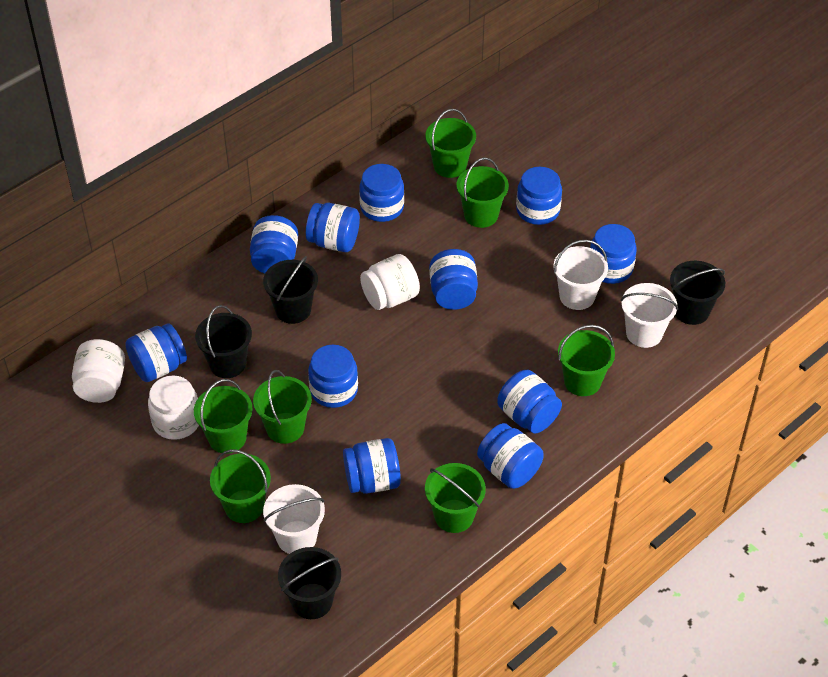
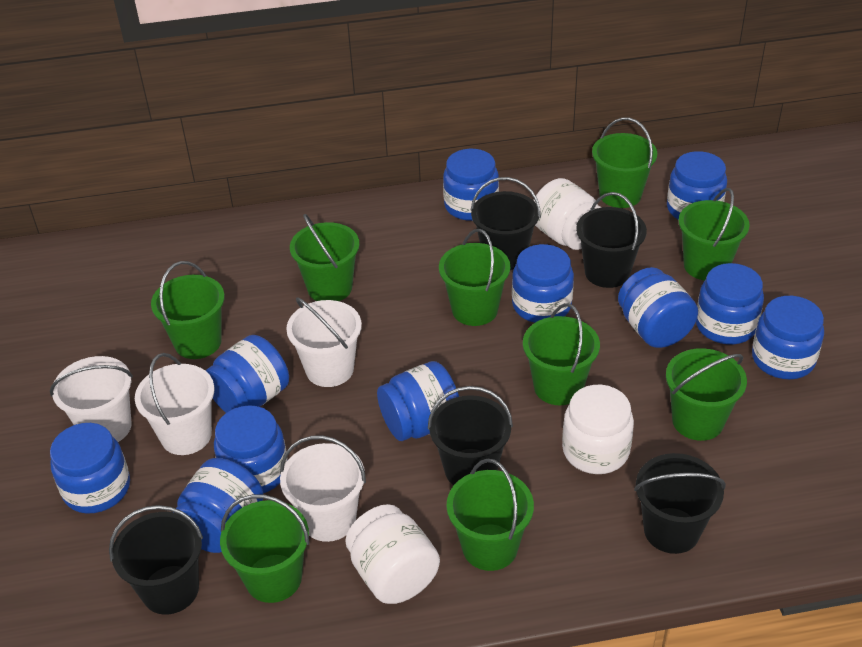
black bucket: 4 -> 5
green bucket: 7 -> 9
white bucket: 3 -> 4

